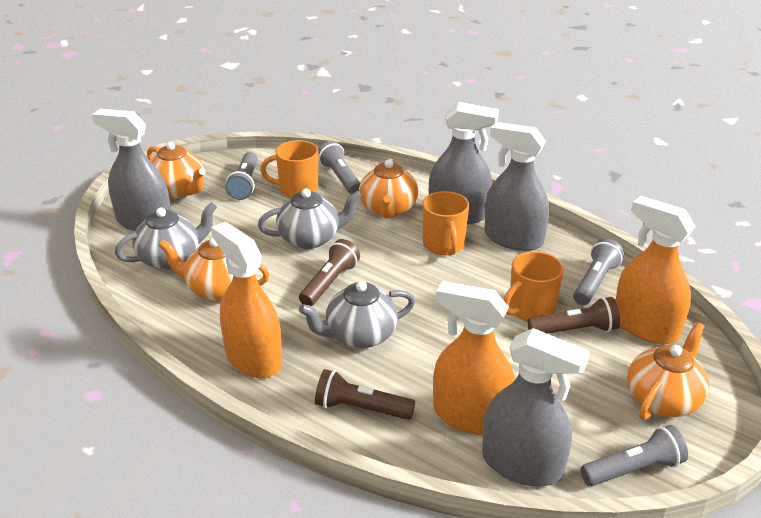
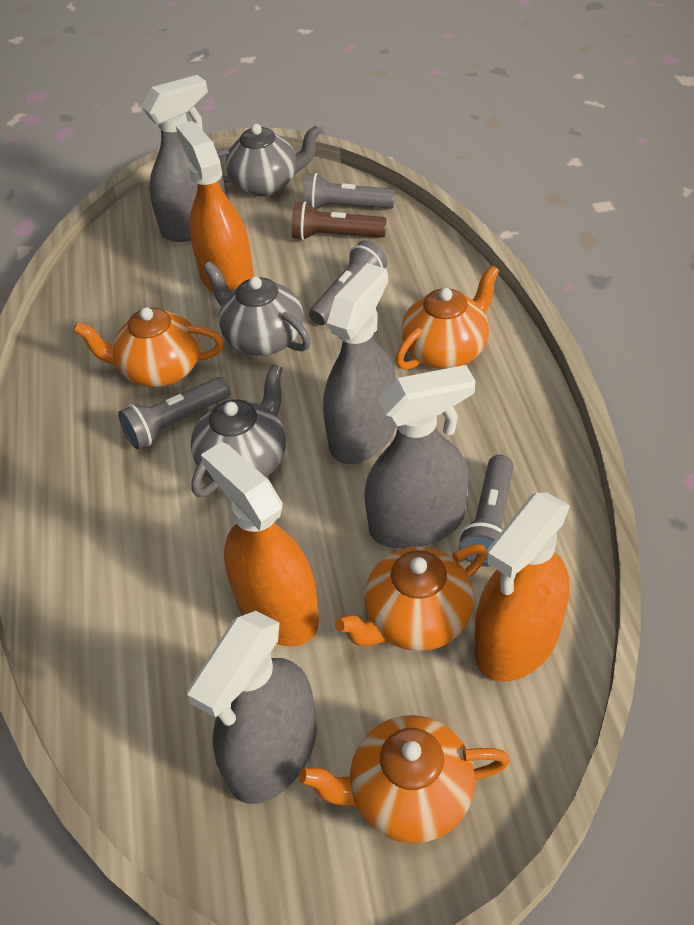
brown flashlight: 3 -> 1
orange mug: 3 -> 0

